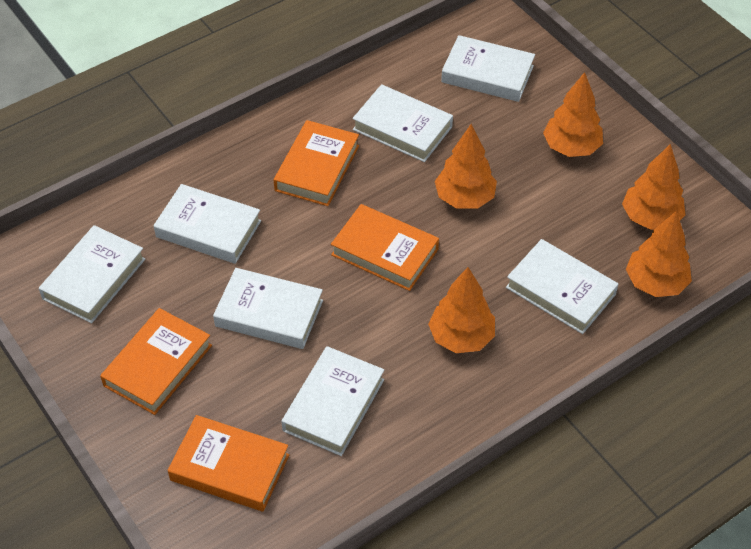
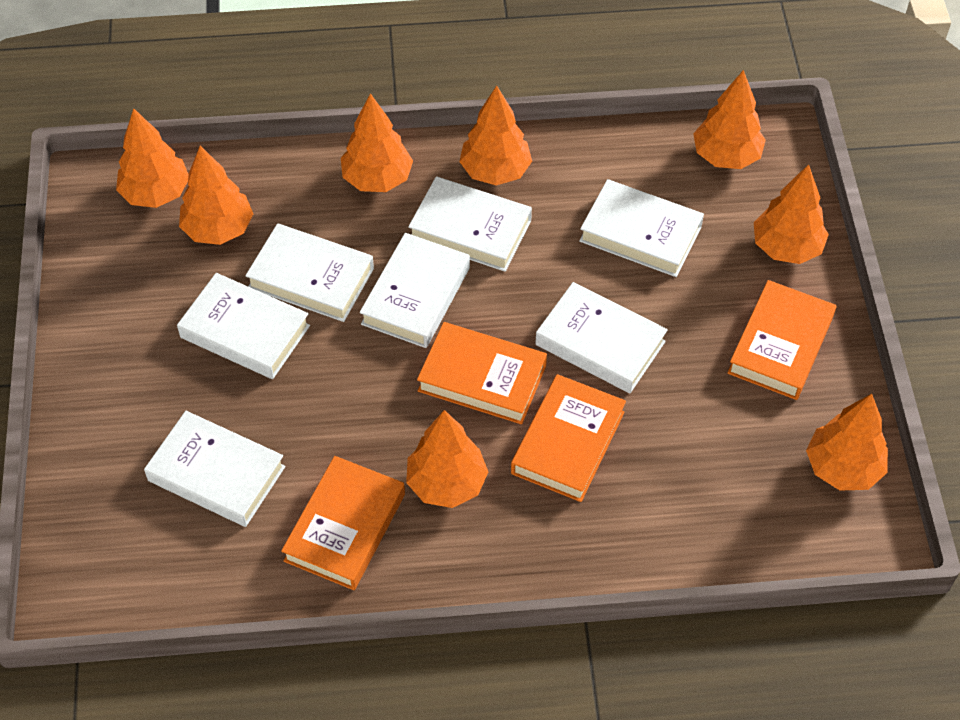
orange tree: 5 -> 8

